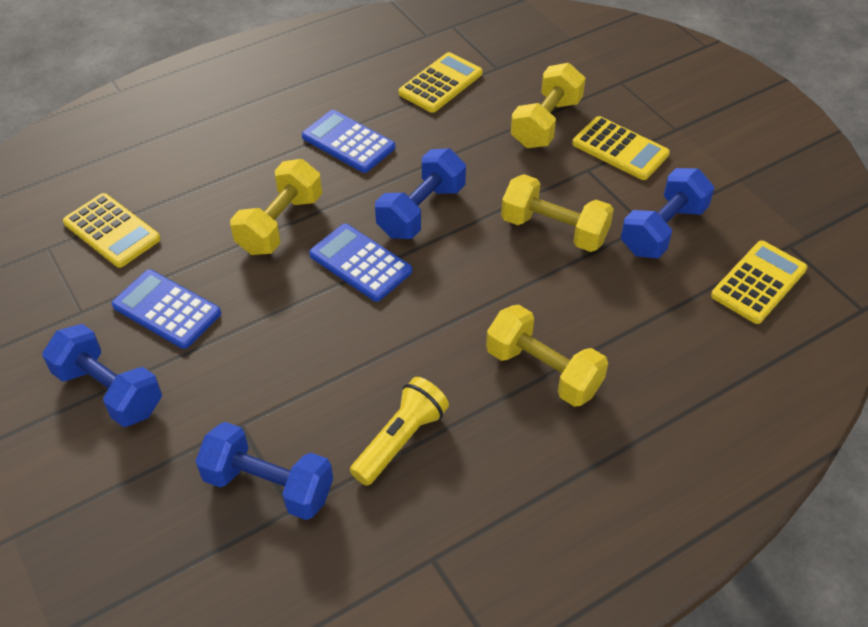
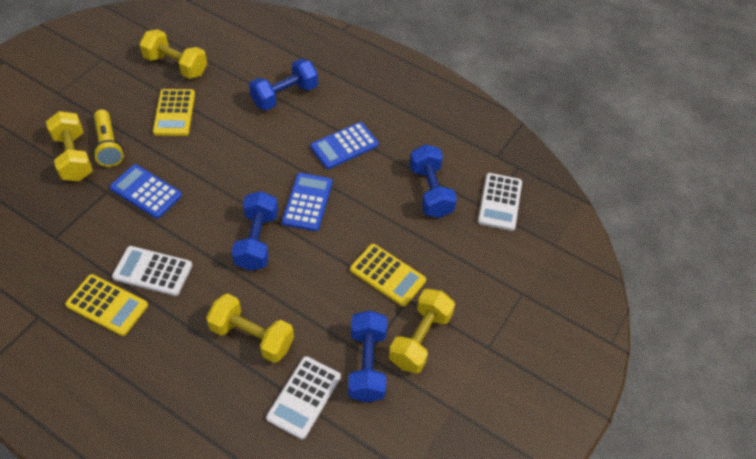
white calculator: 0 -> 3
yellow calculator: 4 -> 3

